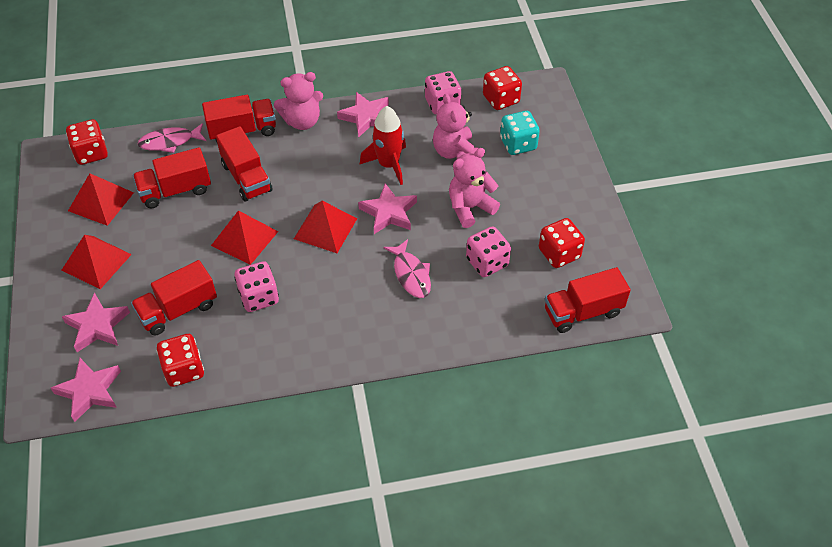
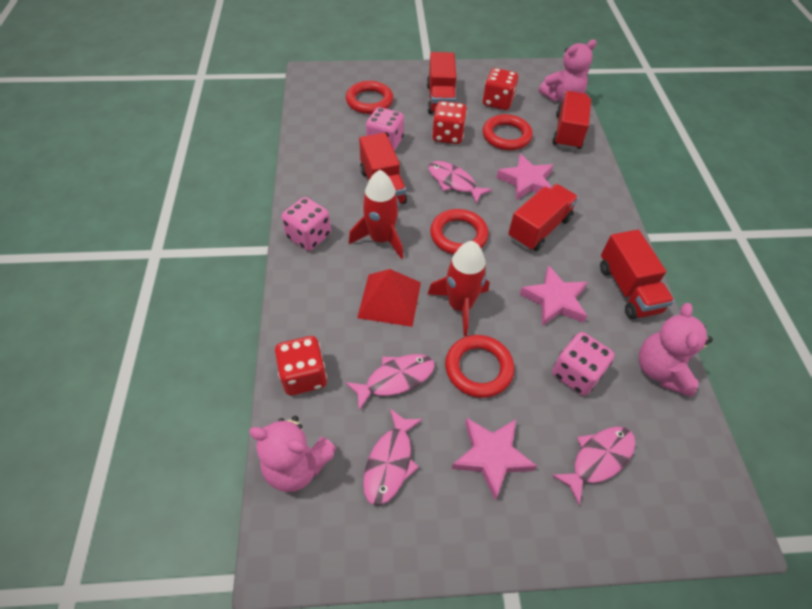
pink fish: 2 -> 4
pink star: 4 -> 3
red dice: 4 -> 3
red pyramid: 4 -> 1
red ring: 0 -> 4
red rocket: 1 -> 2
turquoise dice: 1 -> 0

